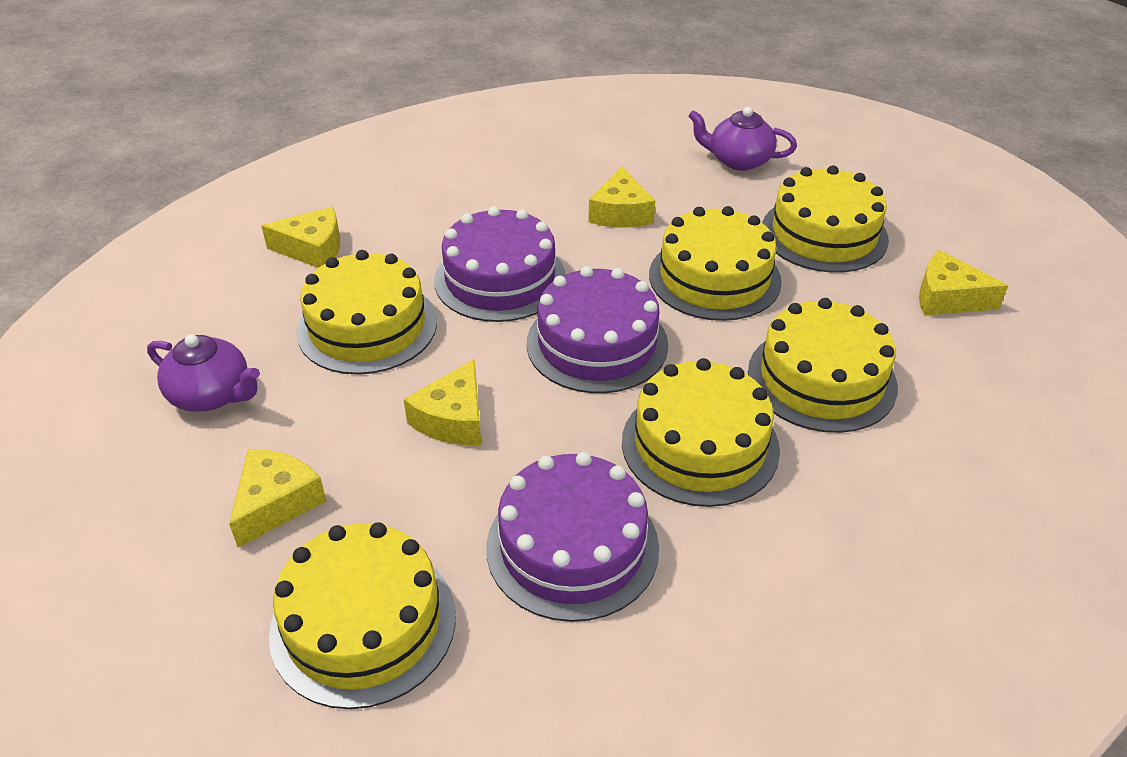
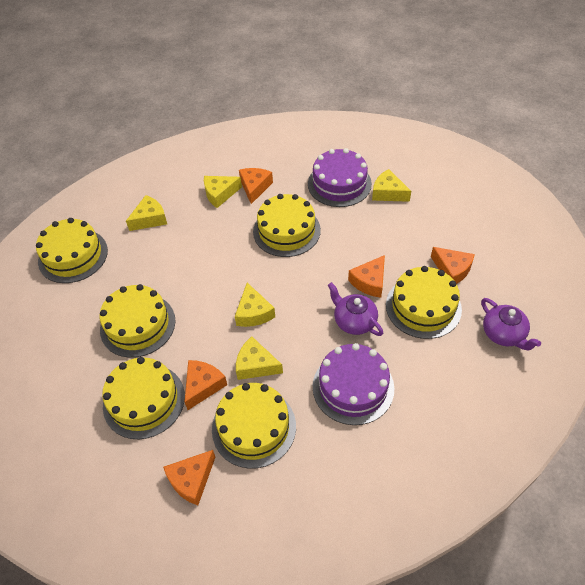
orange cheese: 0 -> 5
purple cake: 3 -> 2

